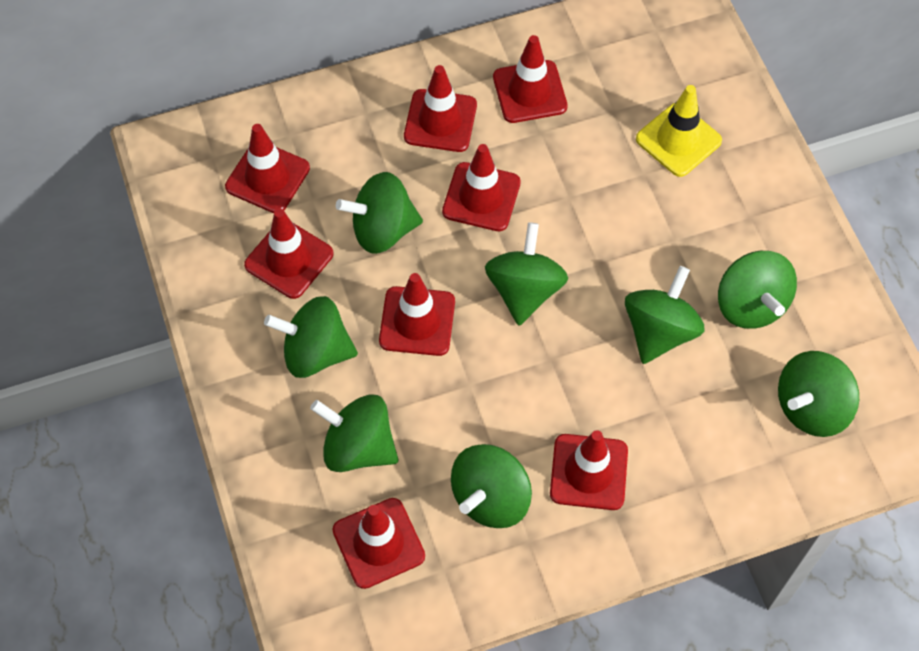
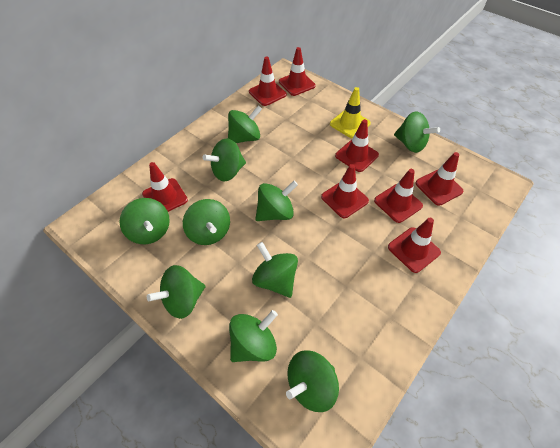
green spinning top: 8 -> 10

